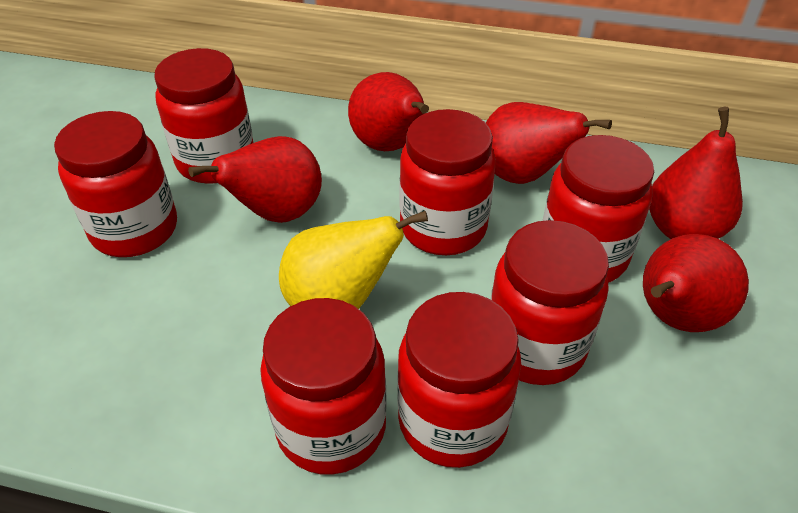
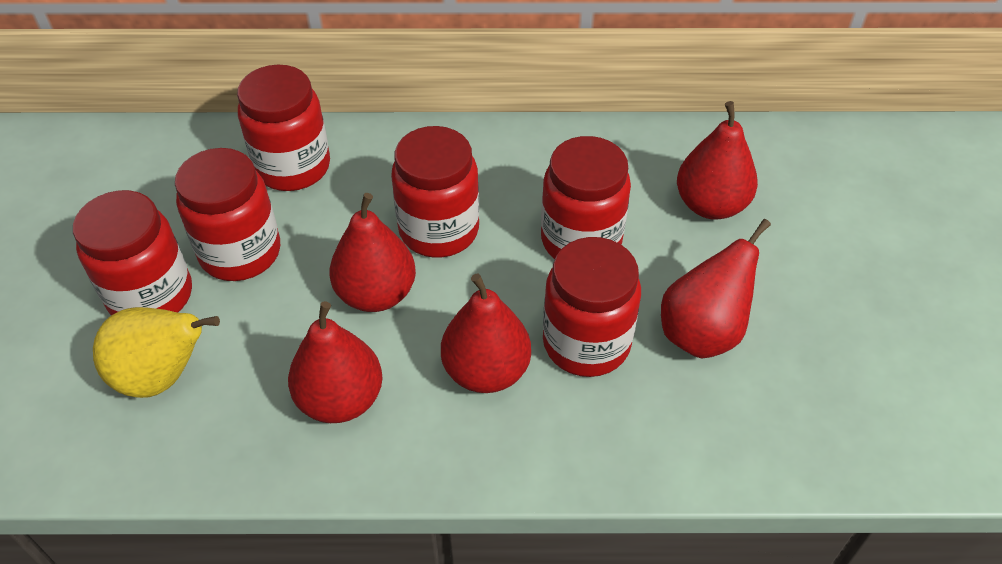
red jar: 7 -> 6

